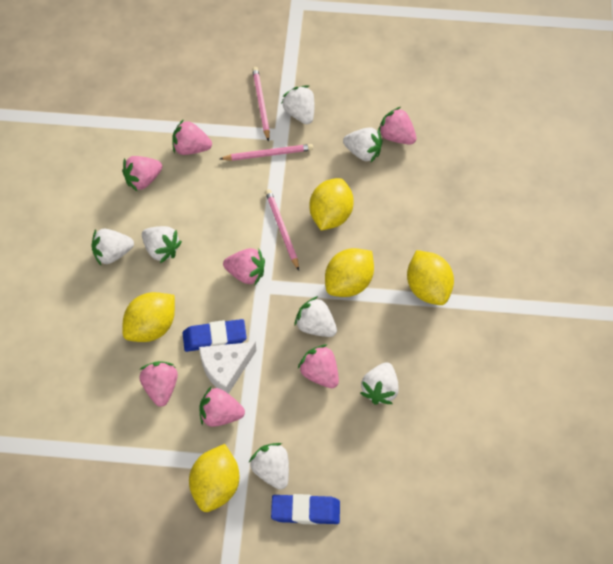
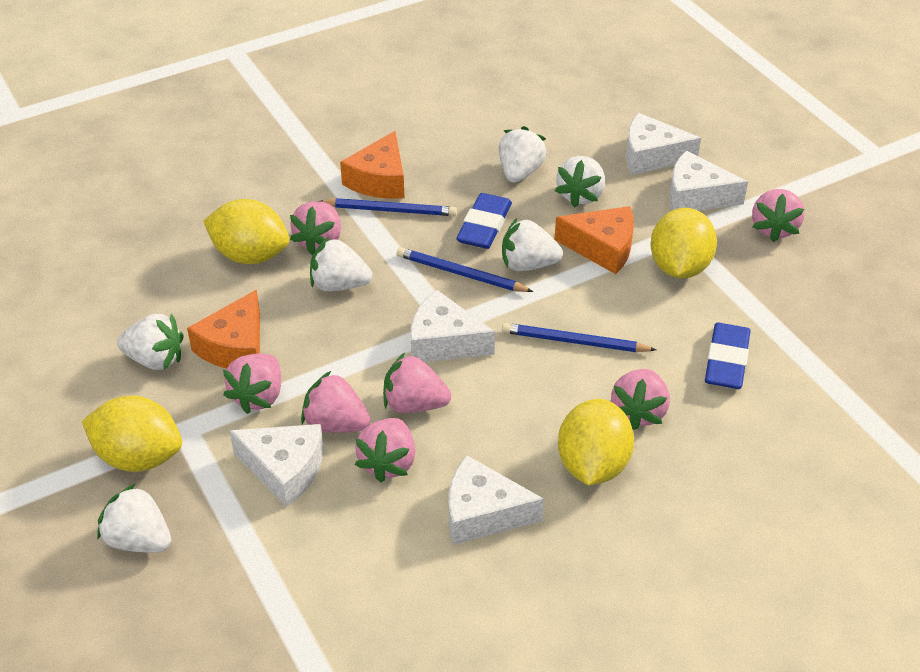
blue pencil: 0 -> 3
orange cheese: 0 -> 3
pink pencil: 3 -> 0
white cheese: 1 -> 5
white strawberry: 7 -> 6
yellow lemon: 5 -> 4

